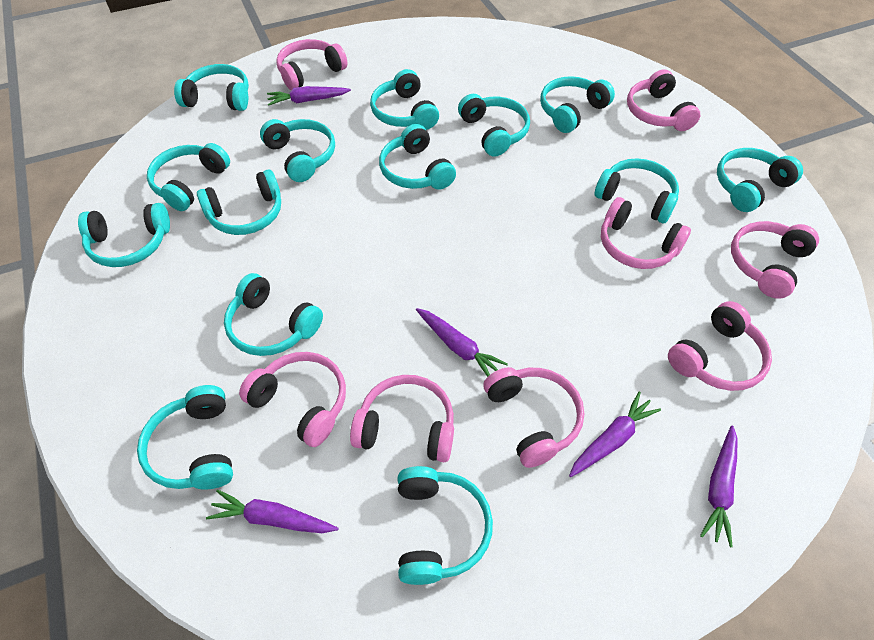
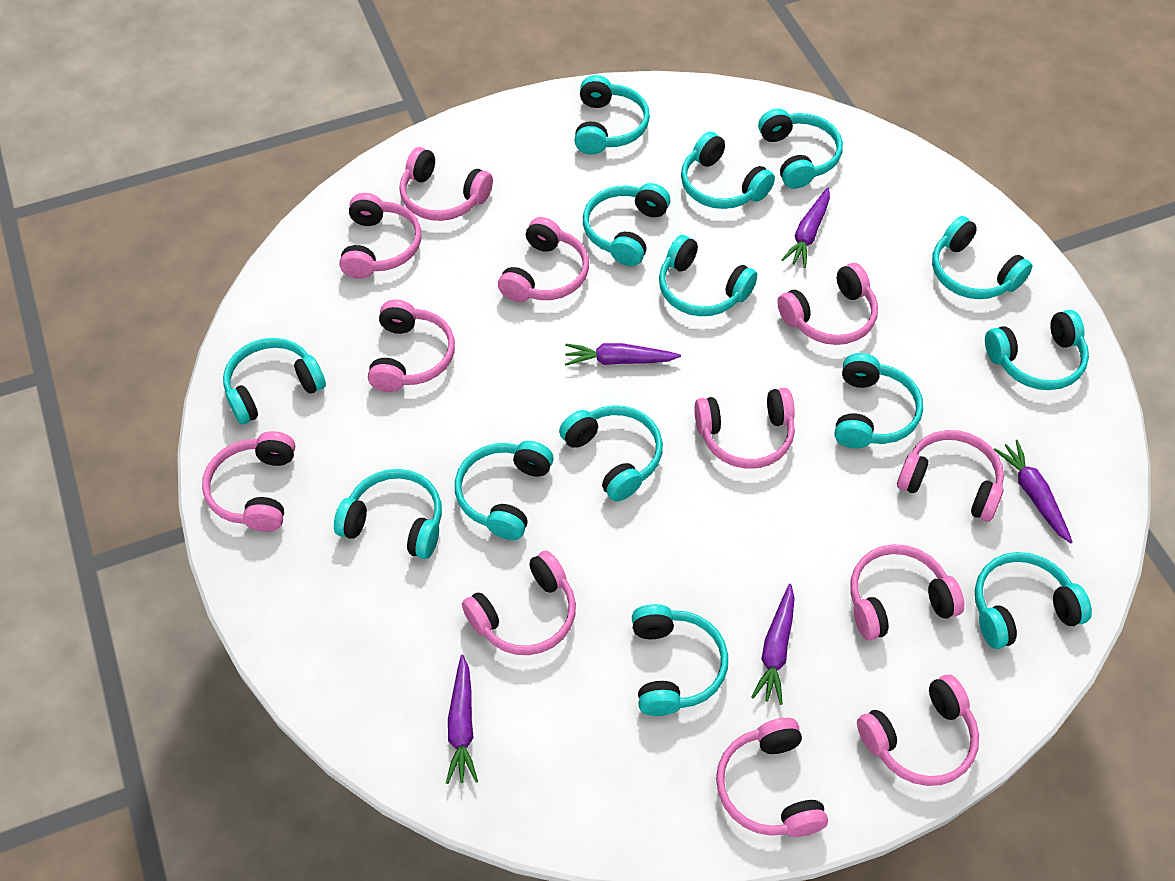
pink headphones: 8 -> 12

